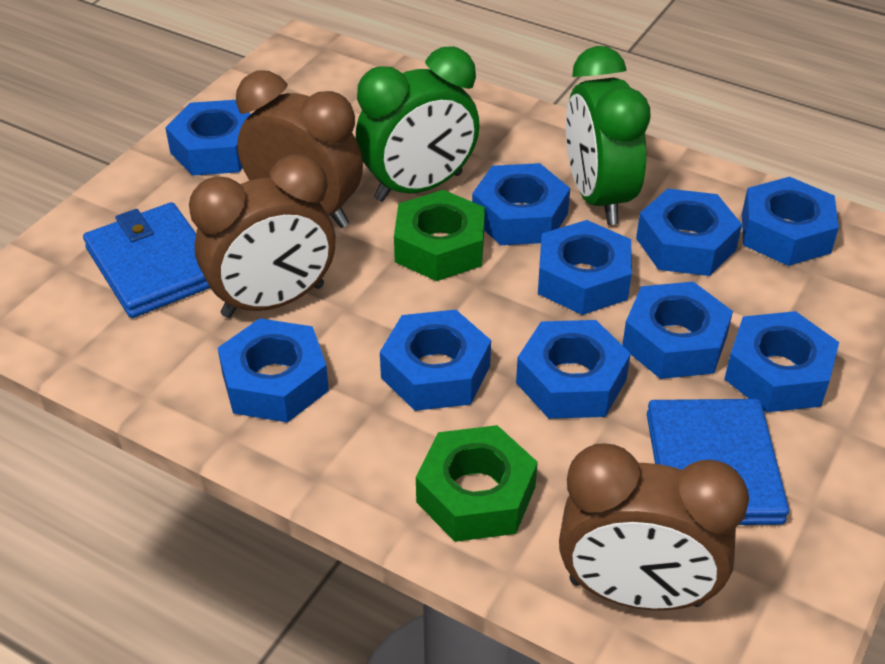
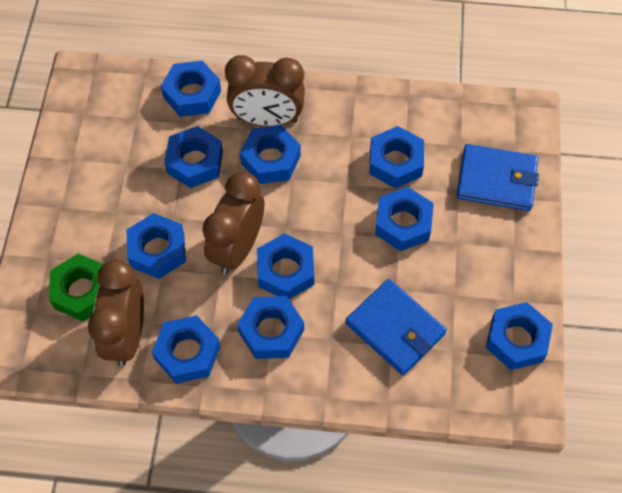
green clock: 2 -> 0
green nut: 2 -> 1

